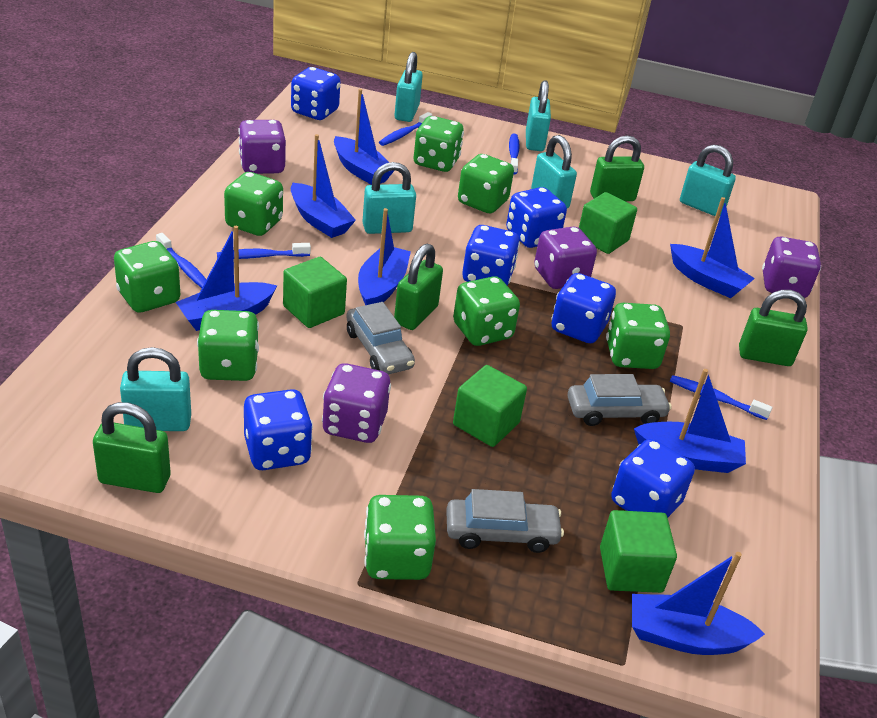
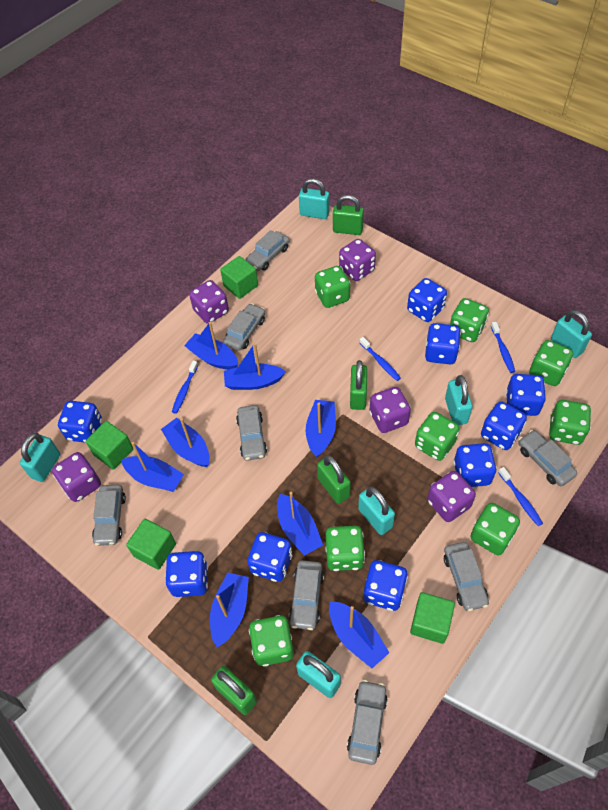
blue boat: 7 -> 8
blue dice: 6 -> 9
blue toothbrush: 5 -> 4
grey car: 3 -> 8
purple dice: 4 -> 5

